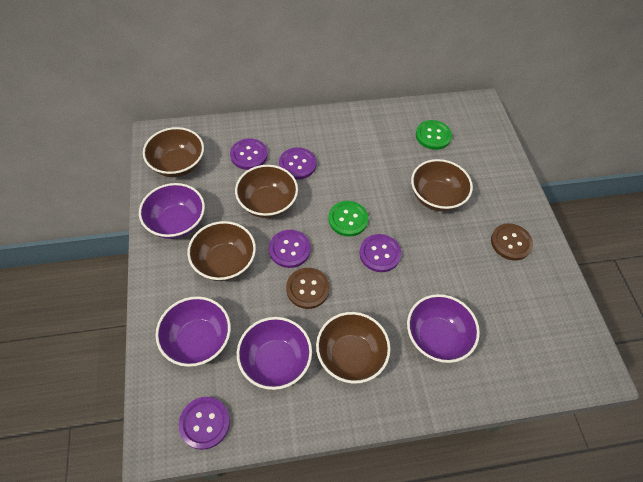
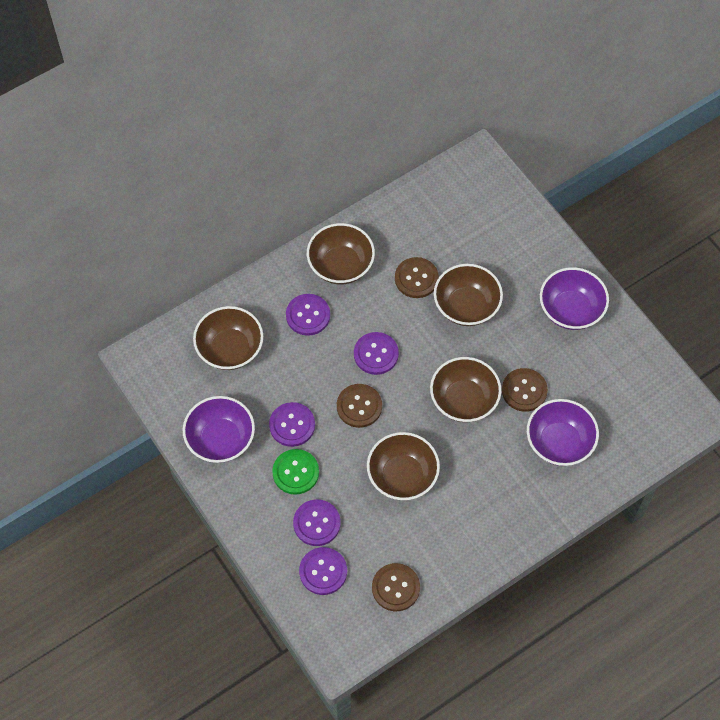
brown button: 2 -> 4
green button: 2 -> 1
purple bowl: 4 -> 3

